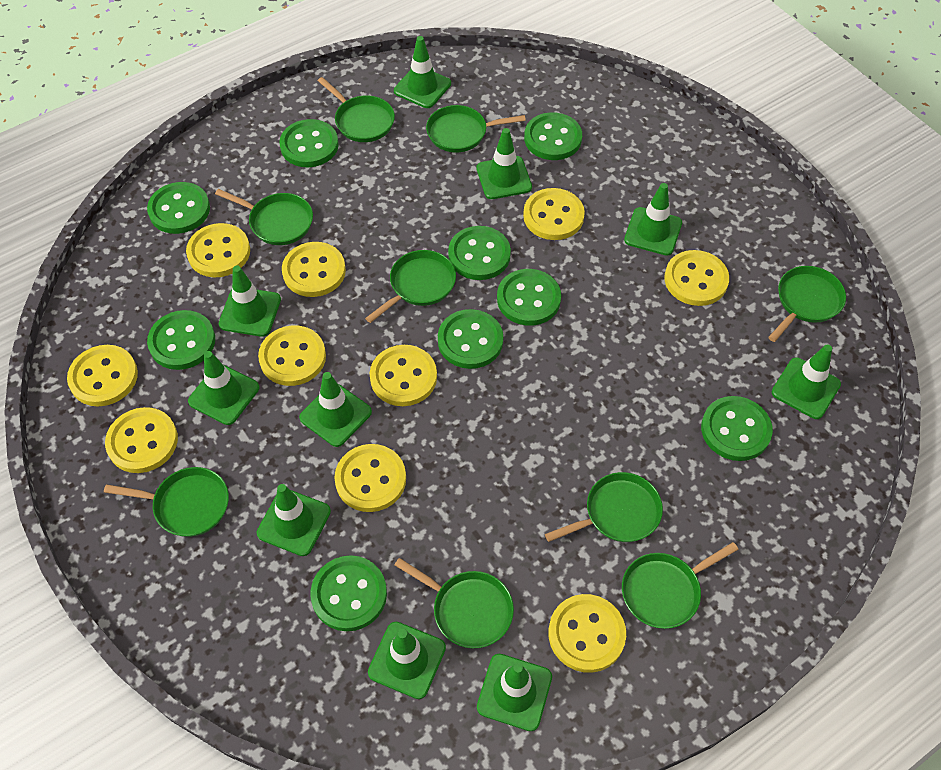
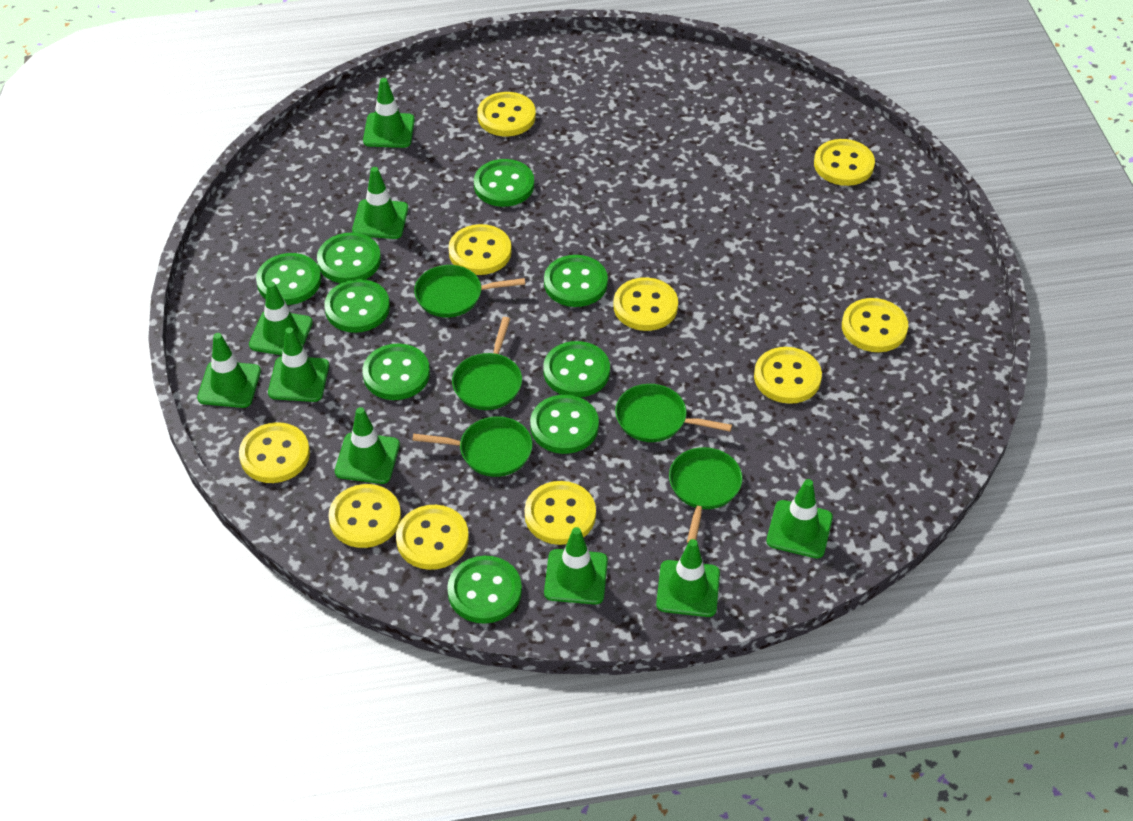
green pan: 9 -> 5
green traffic cone: 10 -> 9

